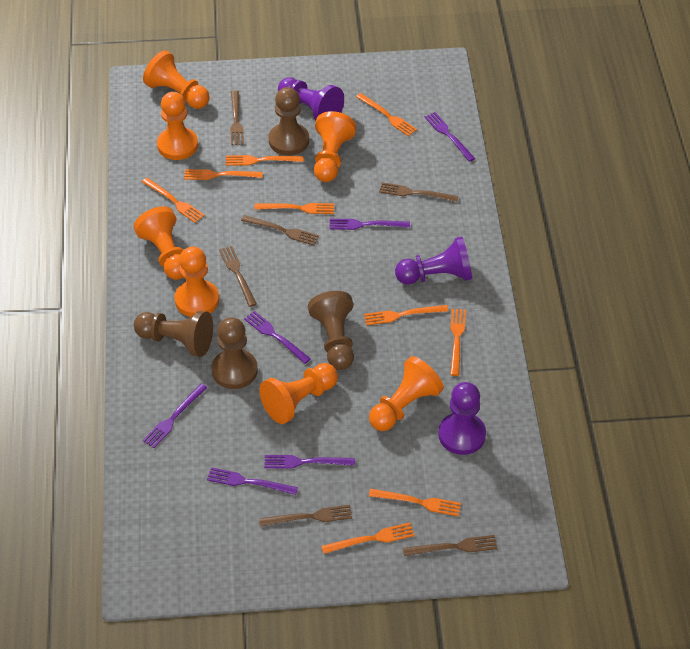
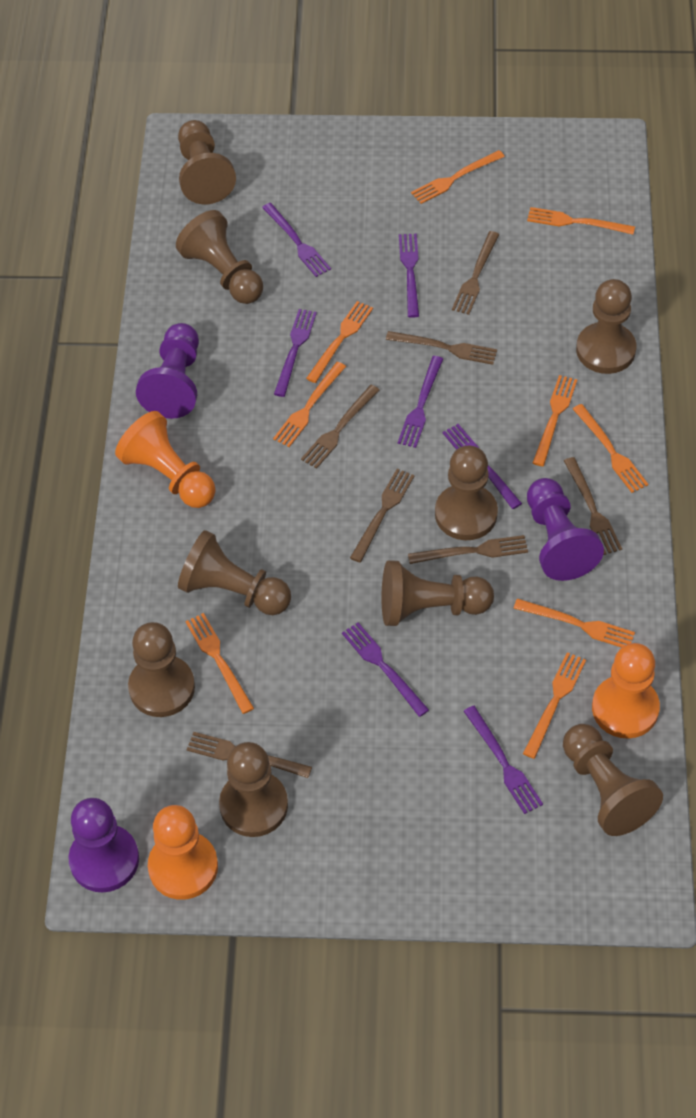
brown fork: 6 -> 7
brown pawn: 4 -> 9
orange pawn: 7 -> 3
purple fork: 6 -> 7

